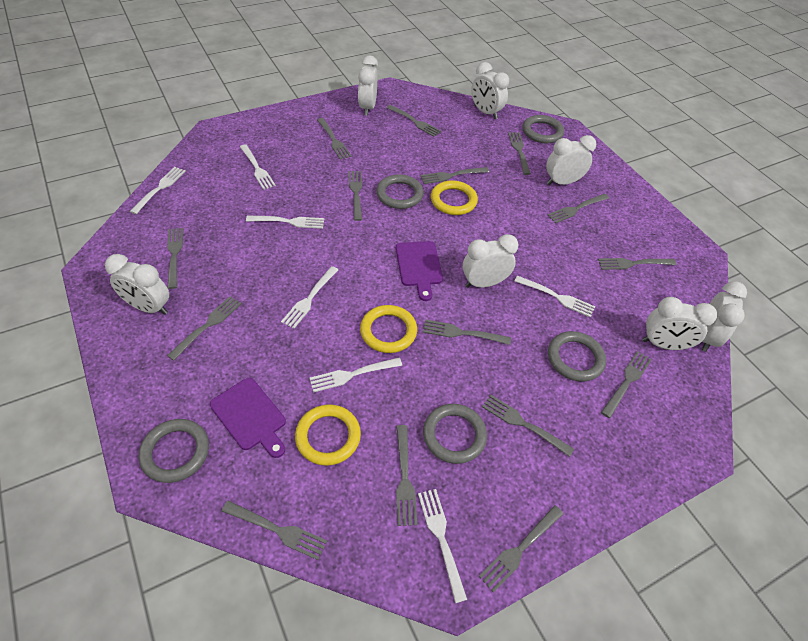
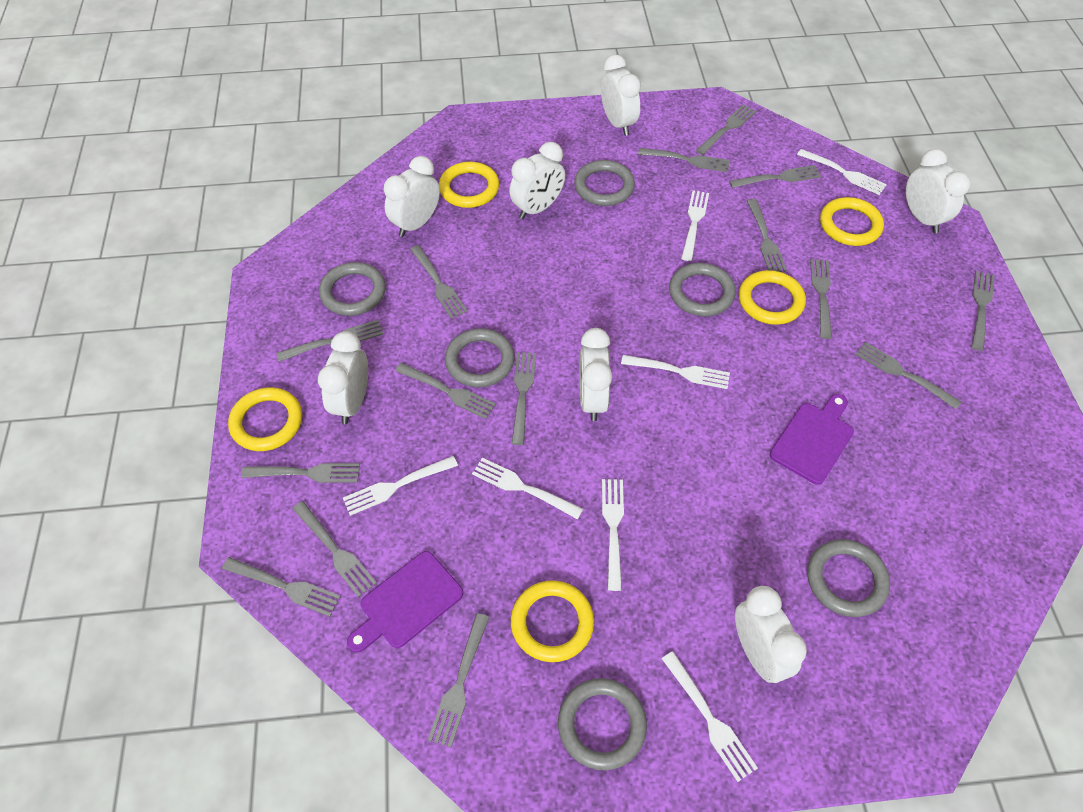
grey ring: 5 -> 6
yellow ring: 3 -> 5

